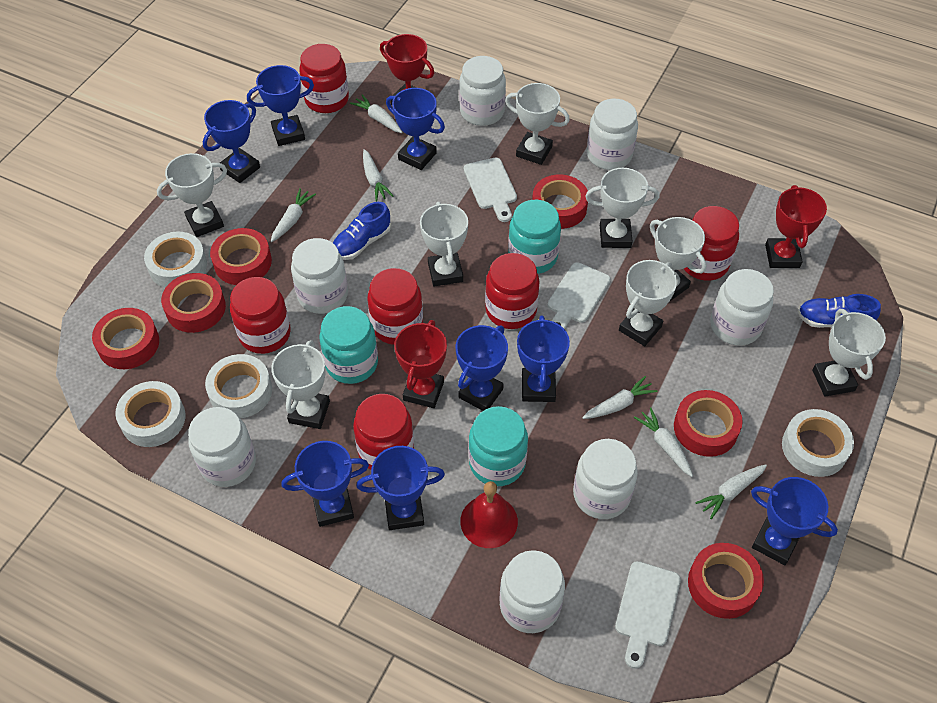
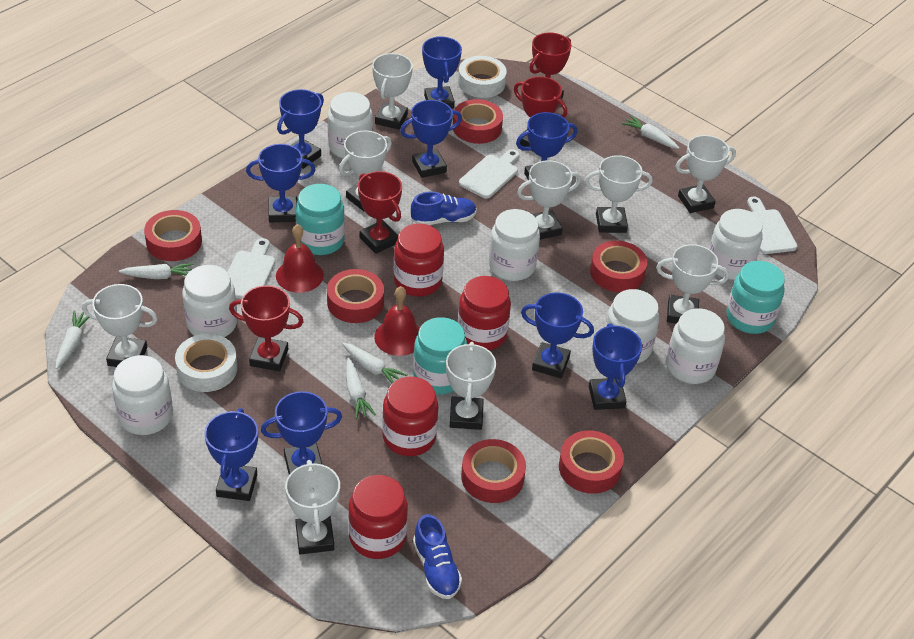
blue trophy: 8 -> 9
red bell: 1 -> 2
red jar: 6 -> 4
red trophy: 3 -> 4
white carrot: 6 -> 5
white tape: 4 -> 2
white trophy: 8 -> 9

